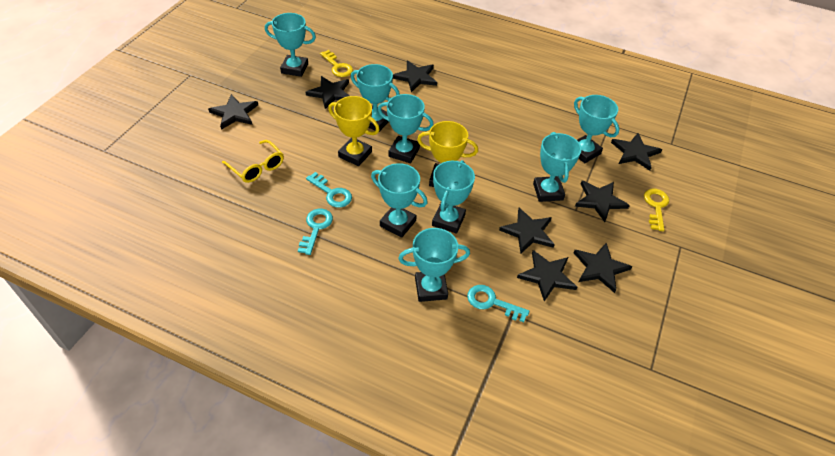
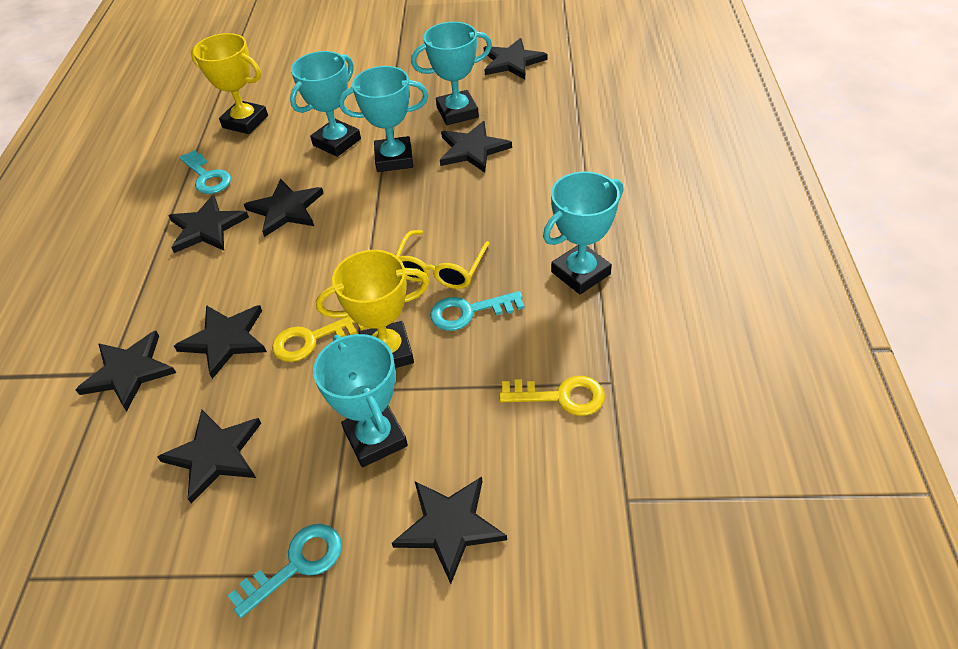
turquoise trophy: 8 -> 5

